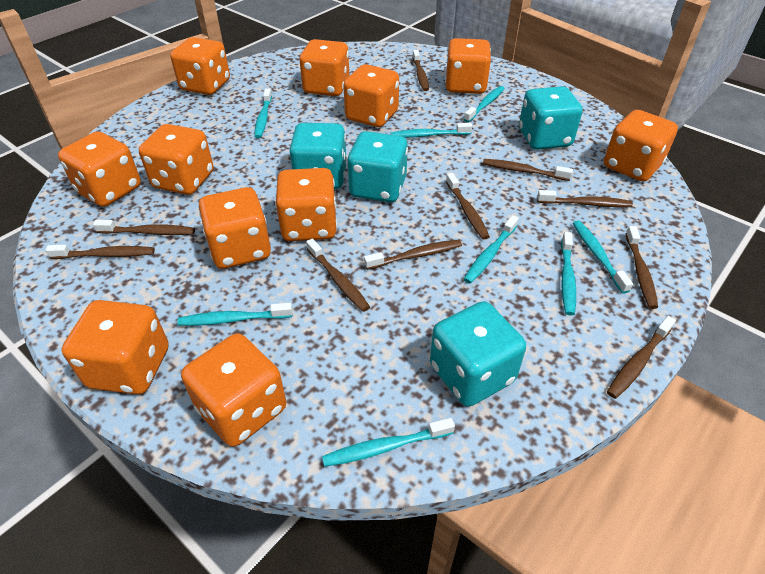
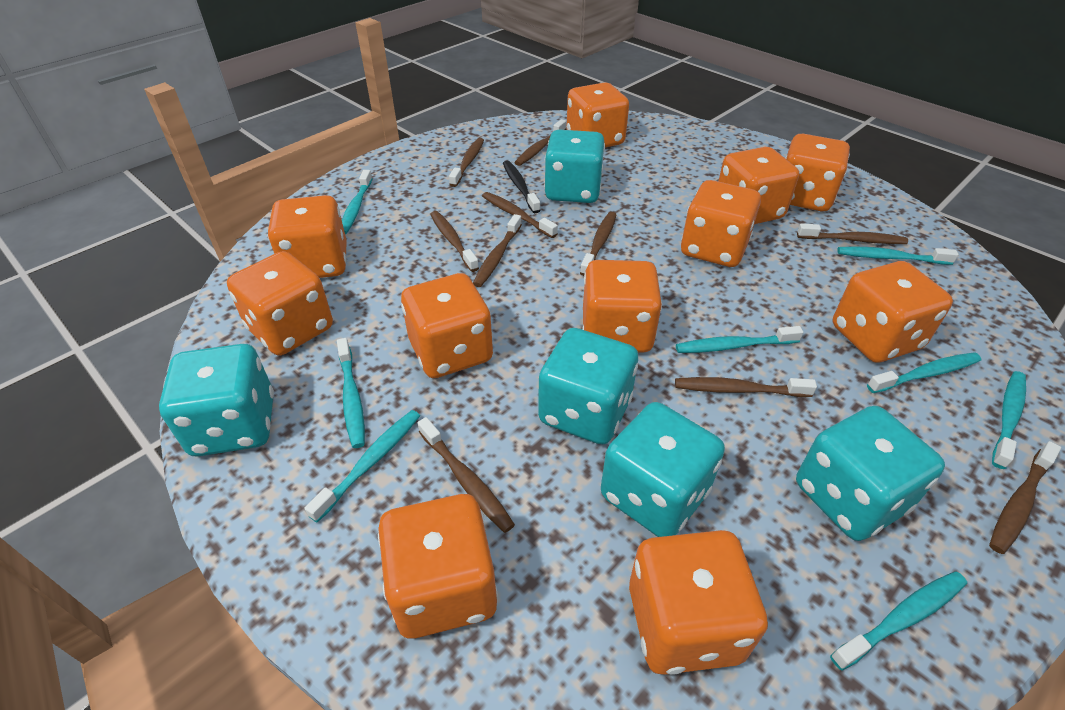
black toothbrush: 0 -> 1
turquoise dice: 4 -> 5

